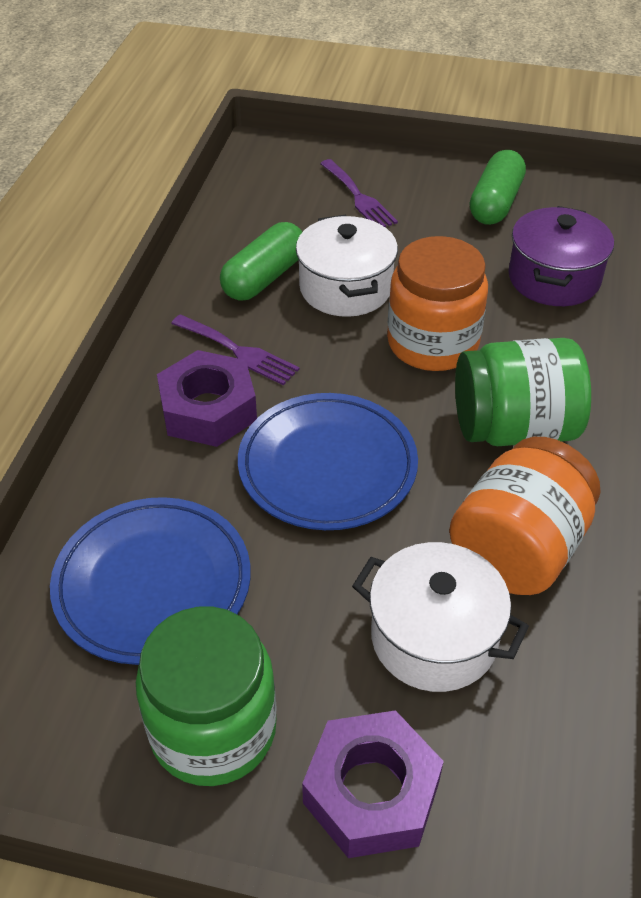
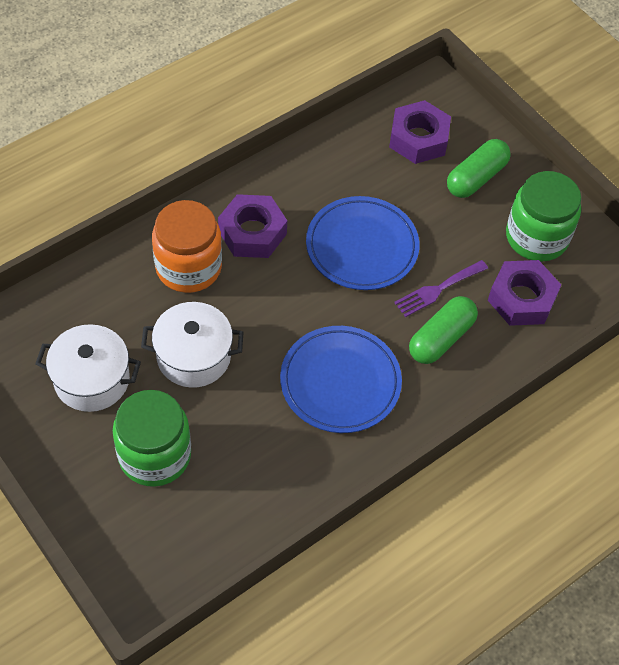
orange jar: 2 -> 1
purple fork: 2 -> 1
purple nut: 2 -> 3
purple pot: 1 -> 0

